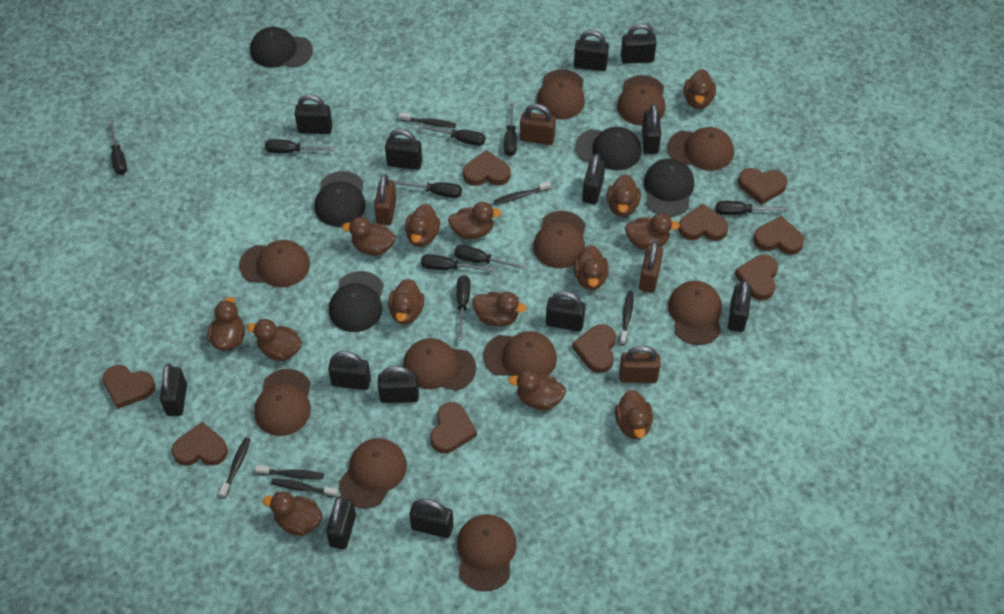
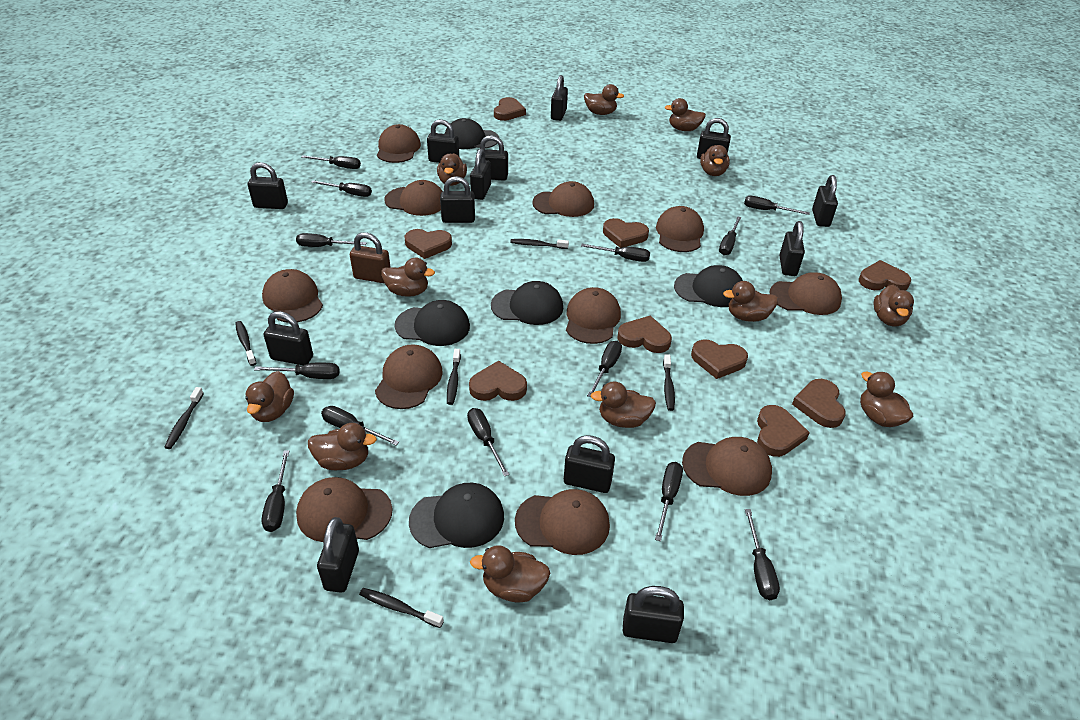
black screwdriver: 9 -> 13
brown duck: 14 -> 12
brown padlock: 4 -> 1

